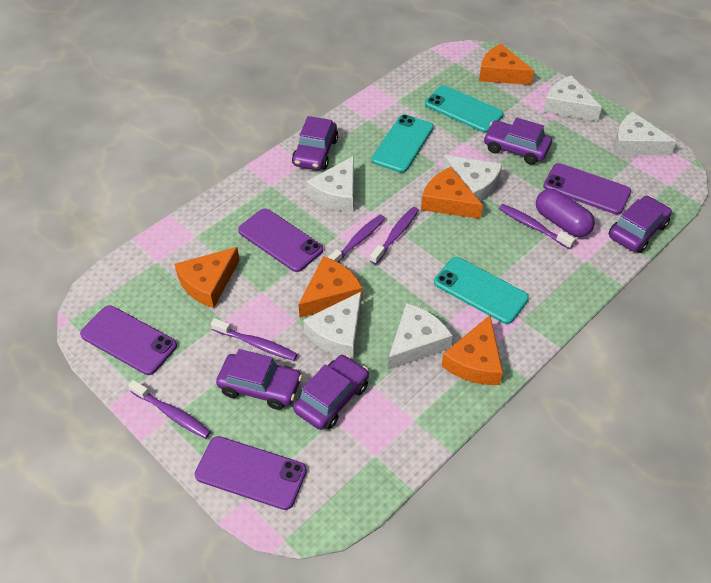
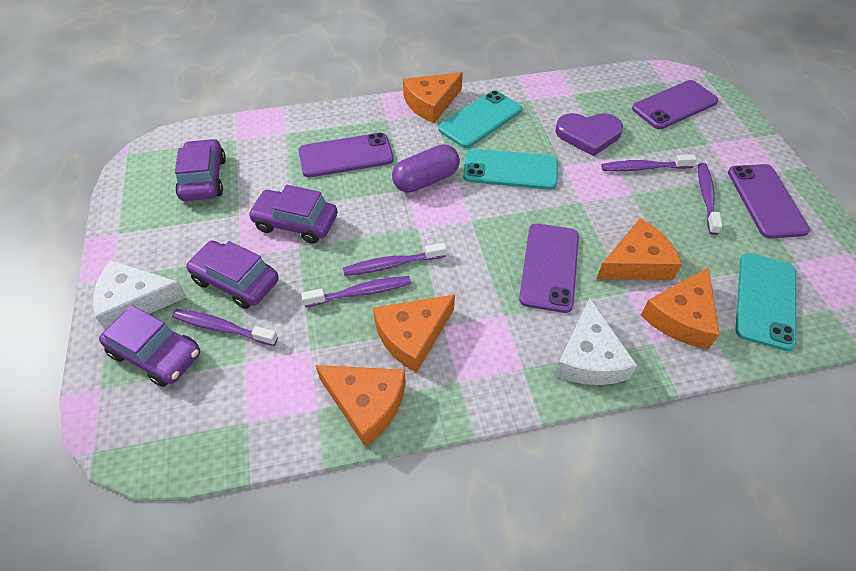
purple car: 5 -> 4
purple heart: 0 -> 1
white cheese: 6 -> 2

